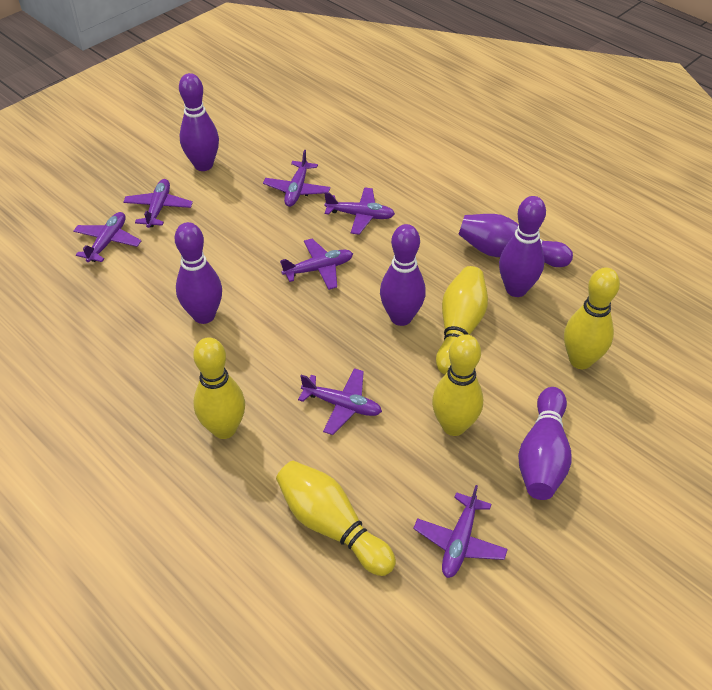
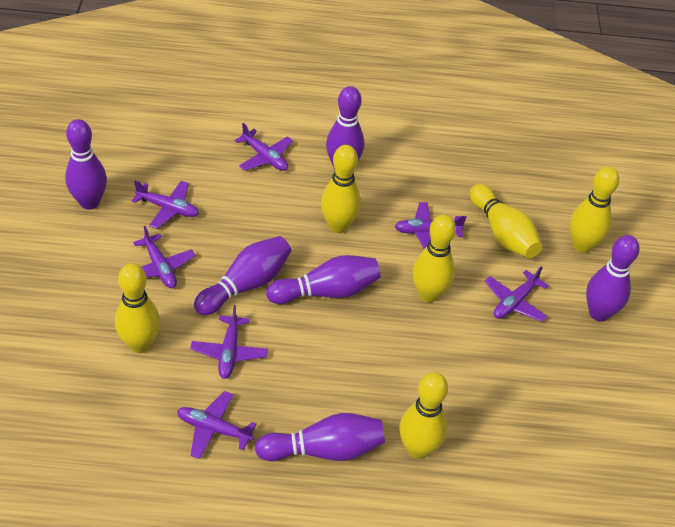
yellow bowling pin: 5 -> 6

